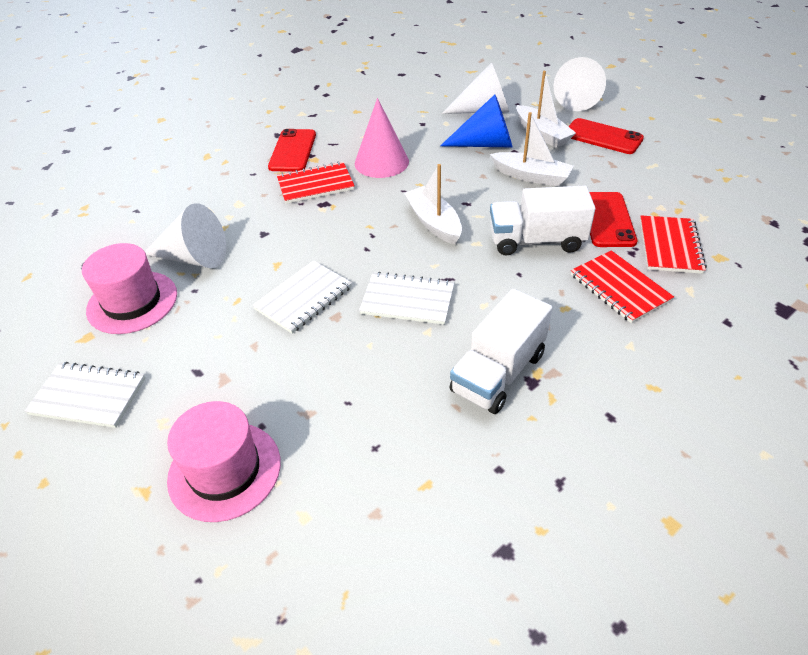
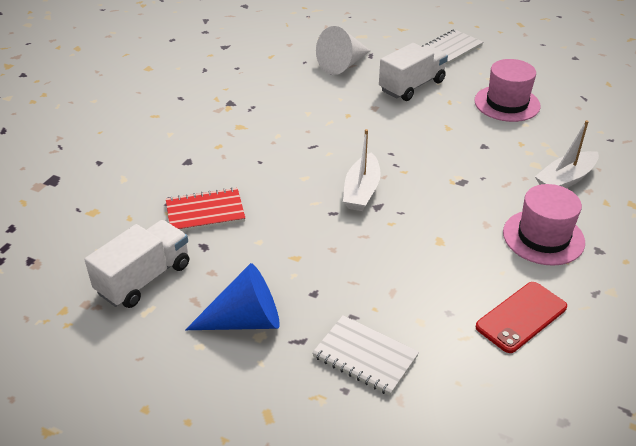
pink cone: 1 -> 0
red notebook: 3 -> 1
red phone: 3 -> 1
white boat: 3 -> 2
white cone: 3 -> 1
white notebook: 3 -> 2

